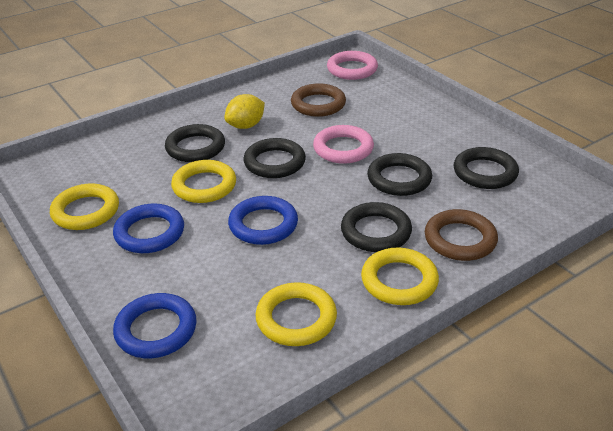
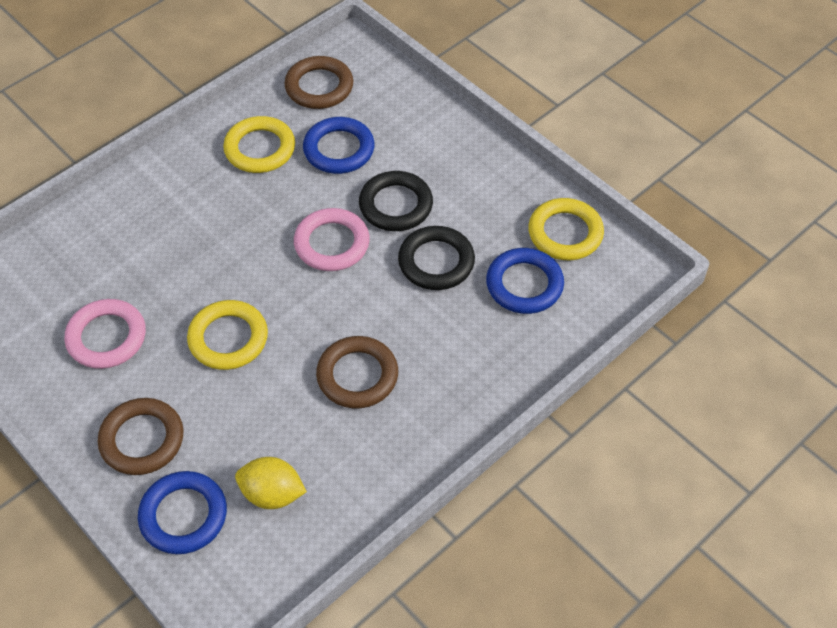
black ring: 5 -> 2
brown ring: 2 -> 3
yellow ring: 4 -> 3

